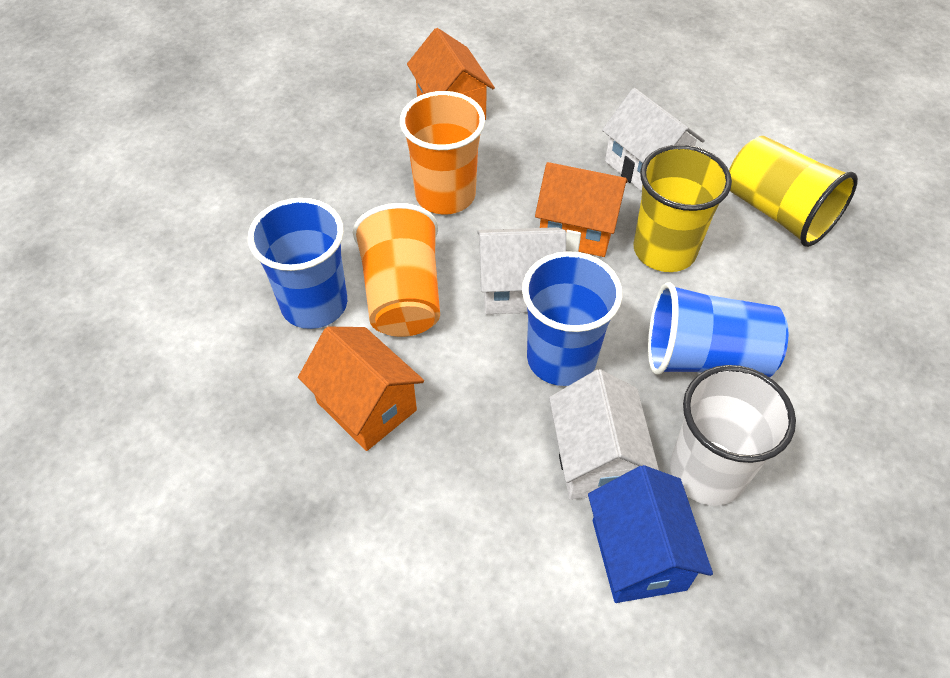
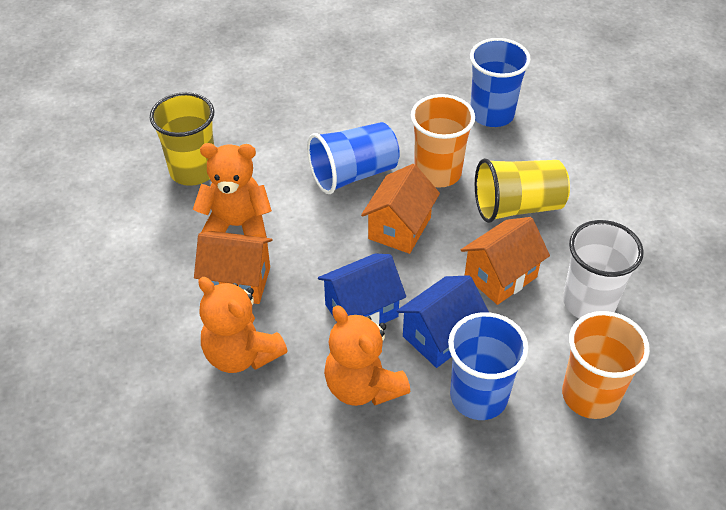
blue house: 1 -> 2
orange teddy bear: 0 -> 3
white house: 3 -> 0

